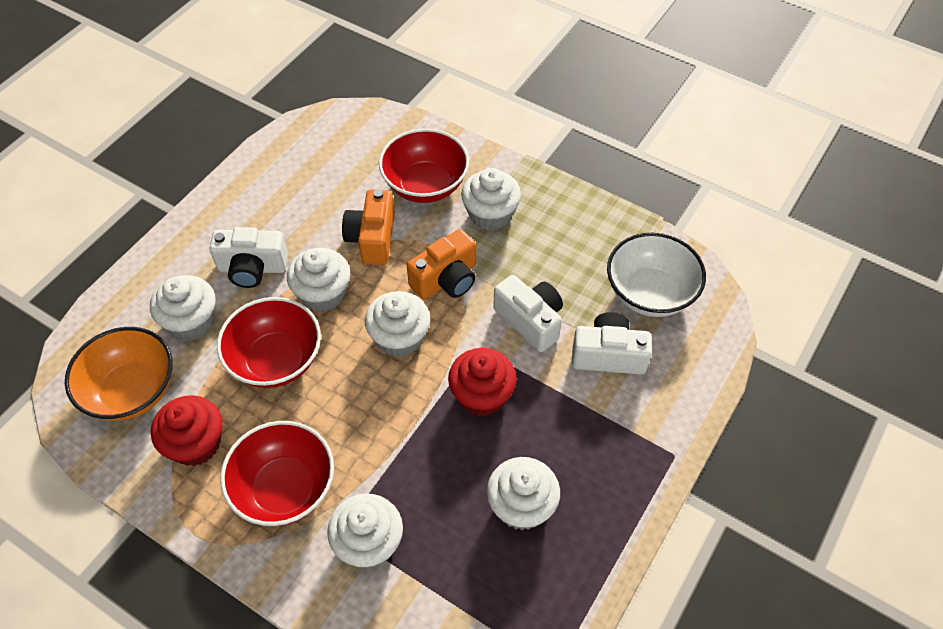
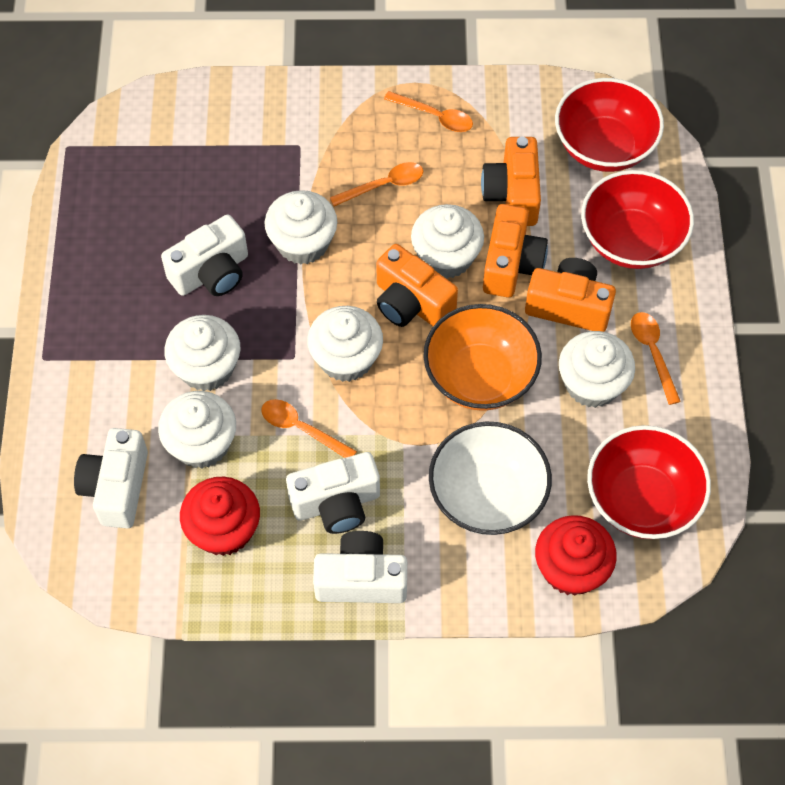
orange camera: 2 -> 4
orange spoon: 0 -> 4
white camera: 3 -> 4

